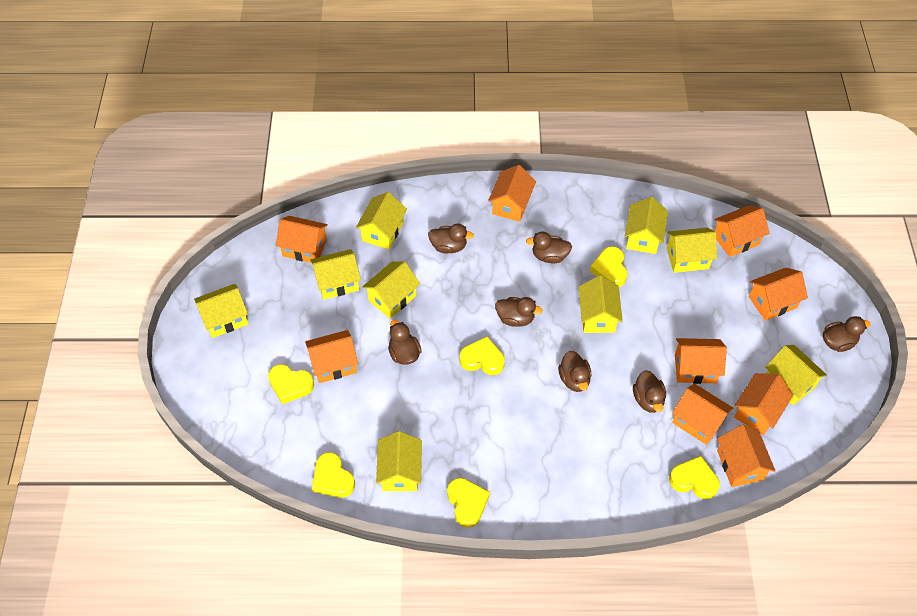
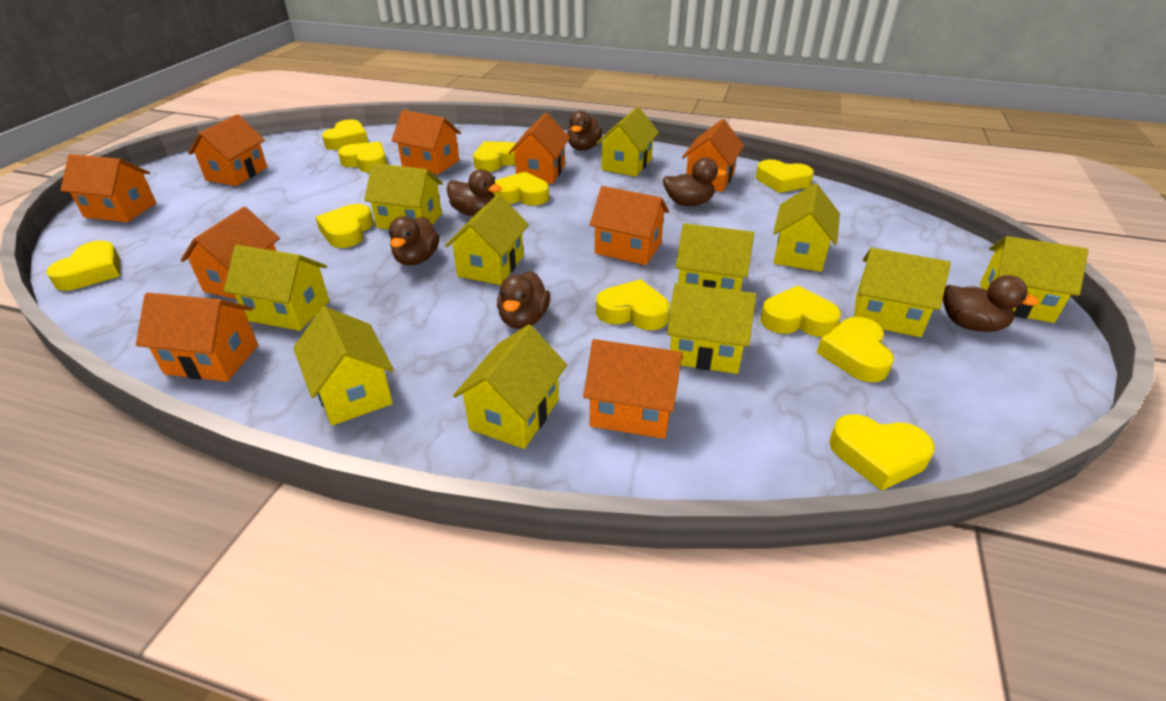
brown duck: 7 -> 6
yellow heart: 6 -> 11
yellow house: 9 -> 11

